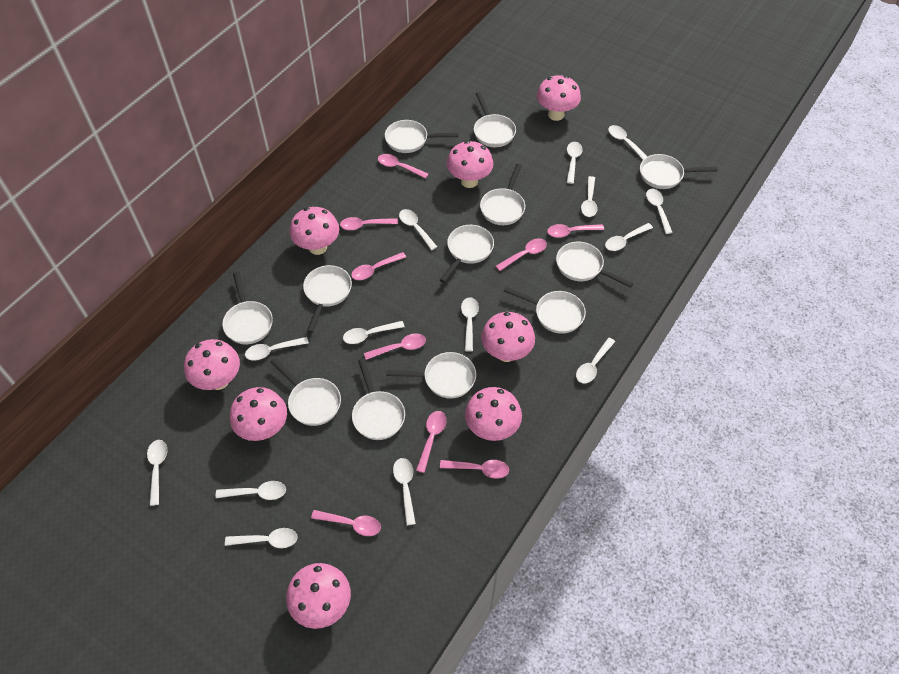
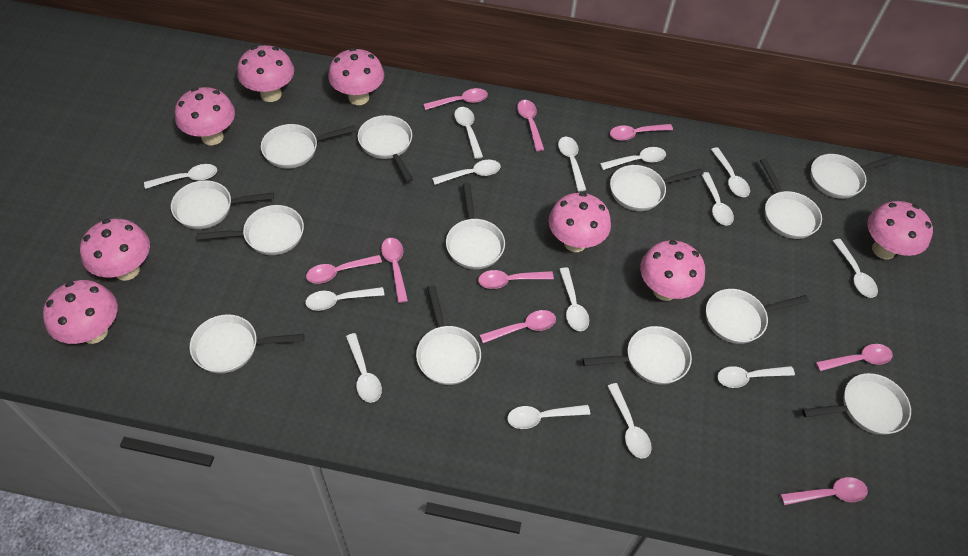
white pan: 12 -> 13

